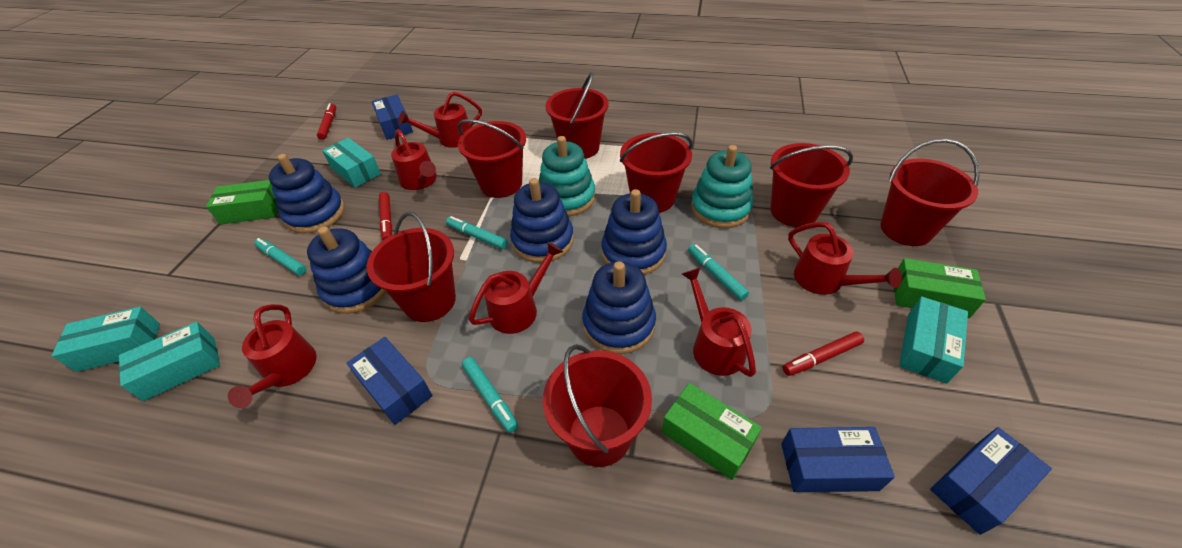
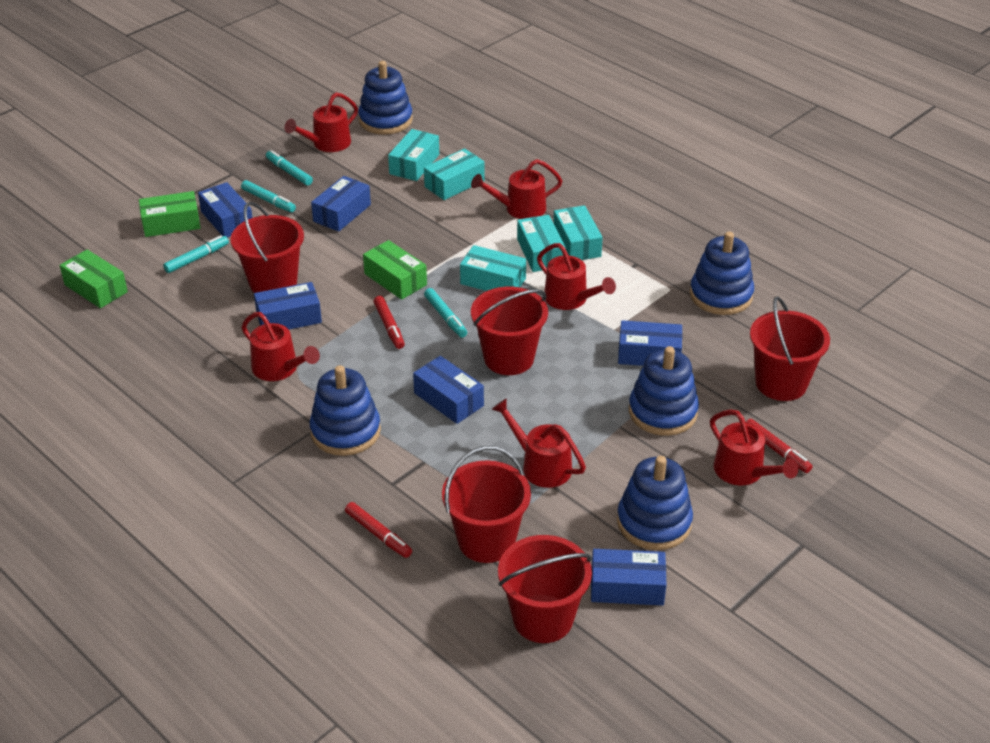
blue box: 4 -> 6
red bucket: 7 -> 5
turquoise box: 4 -> 5
turquoise stacking toy: 2 -> 0

